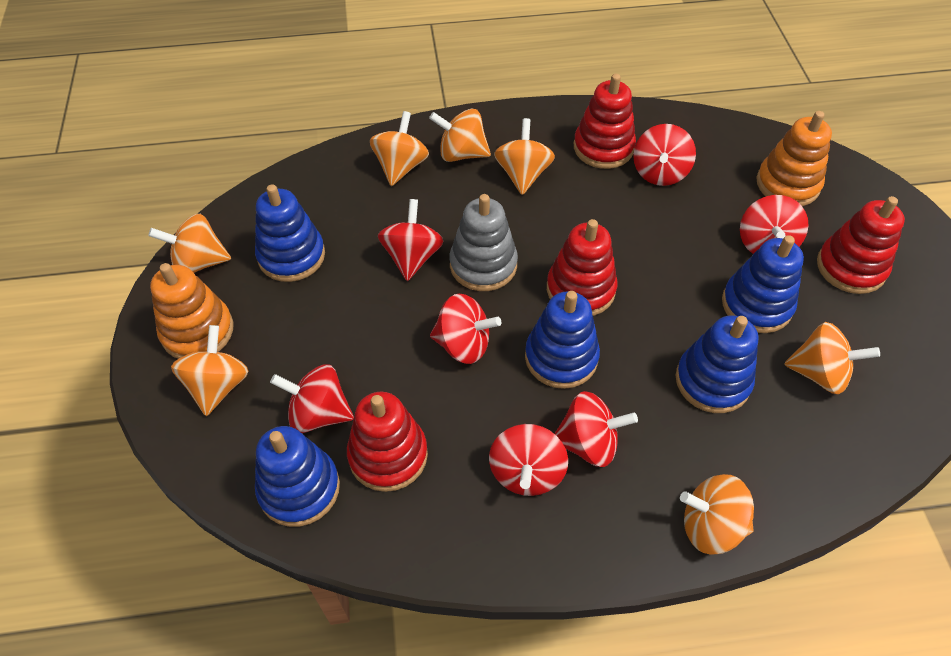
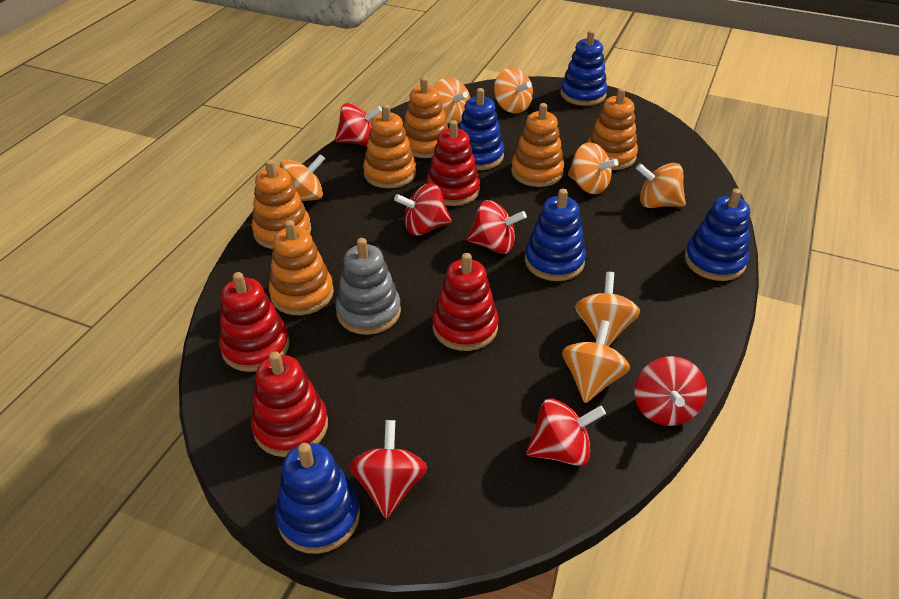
orange stacking toy: 2 -> 6
red spinning top: 7 -> 6

